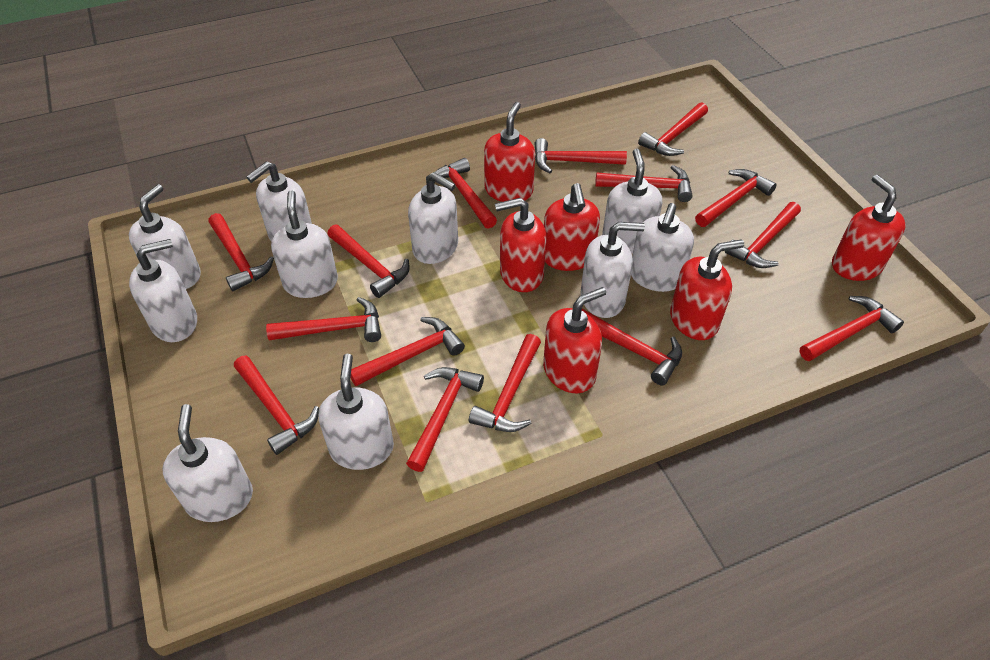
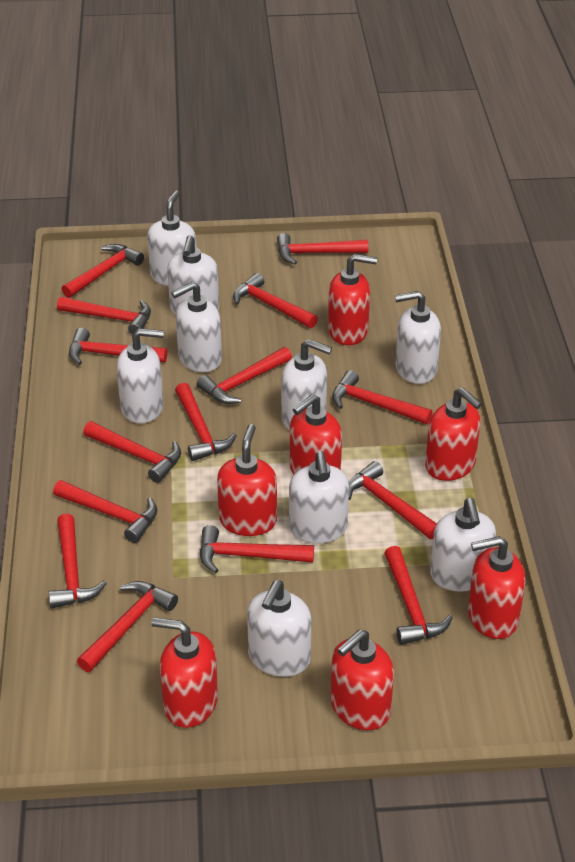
red soap dispenser: 6 -> 7
white soap dispenser: 10 -> 9

